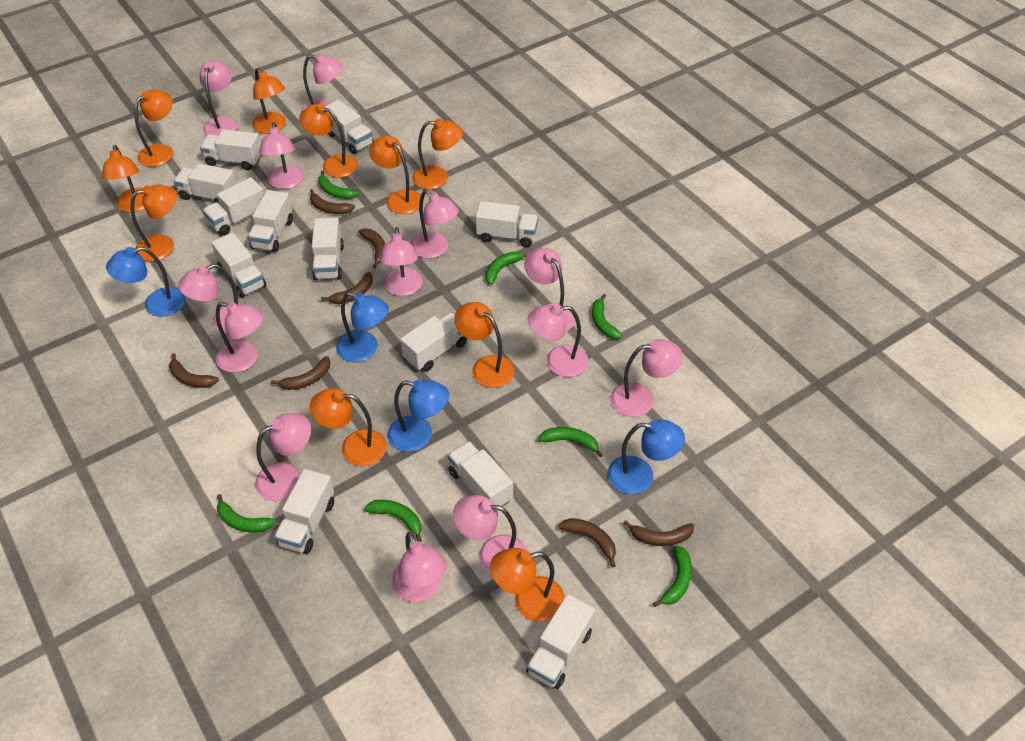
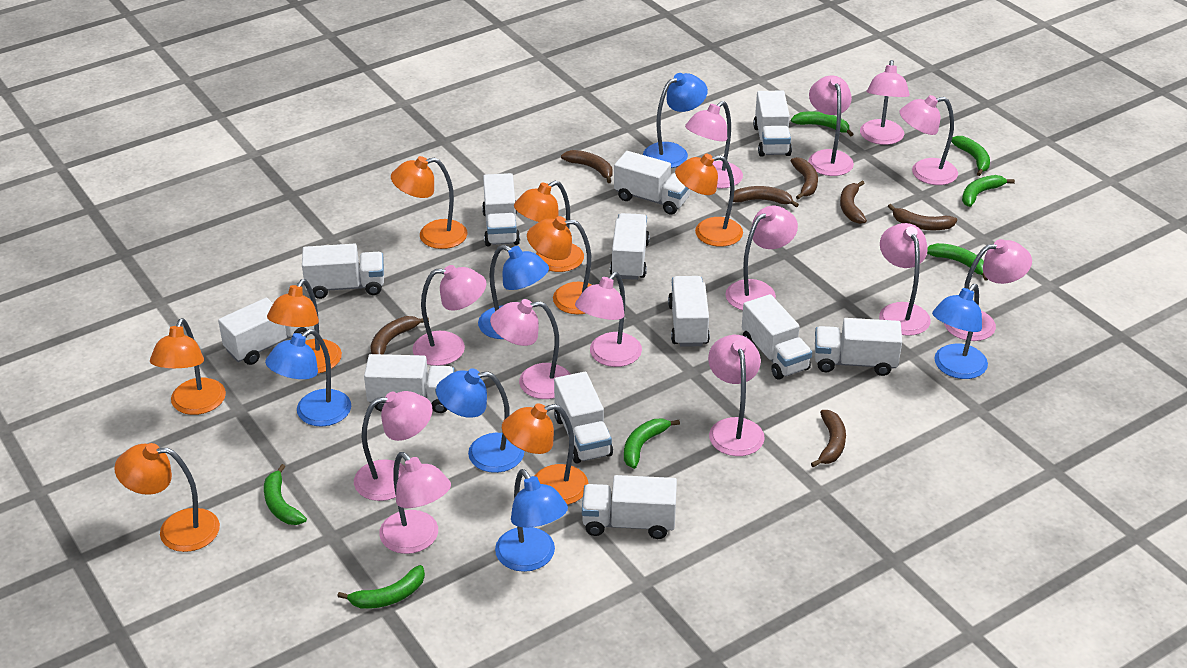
blue lamp: 4 -> 6
orange lamp: 10 -> 8

